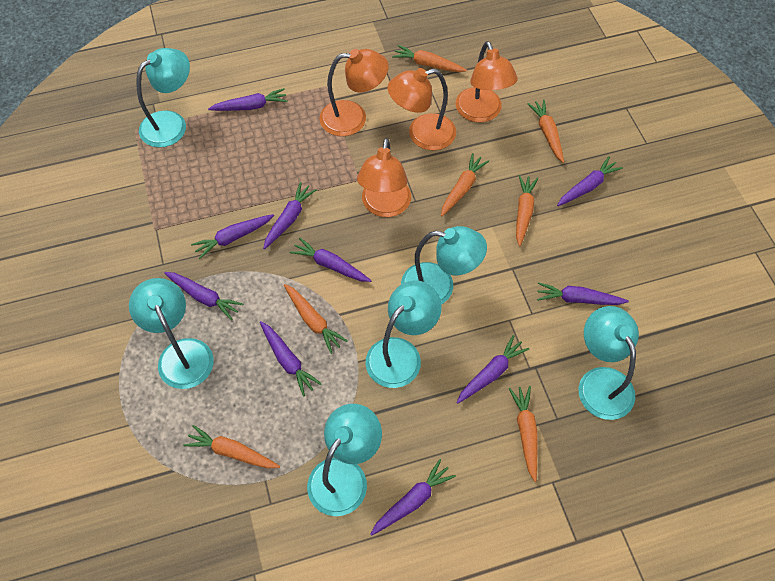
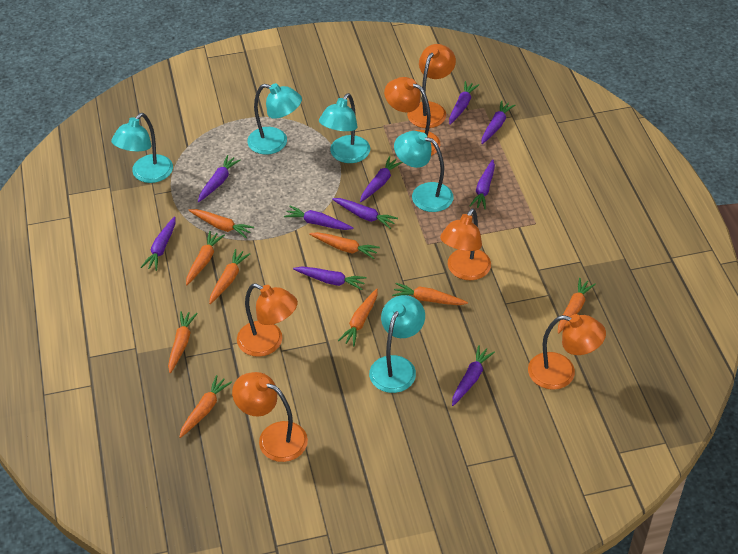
orange carrot: 7 -> 9
orange lamp: 4 -> 6
turquoise lamp: 6 -> 5

